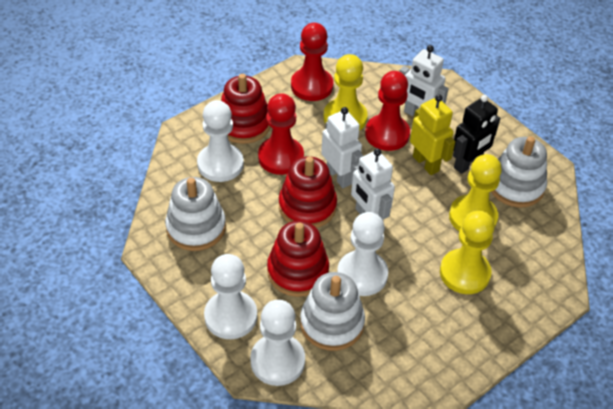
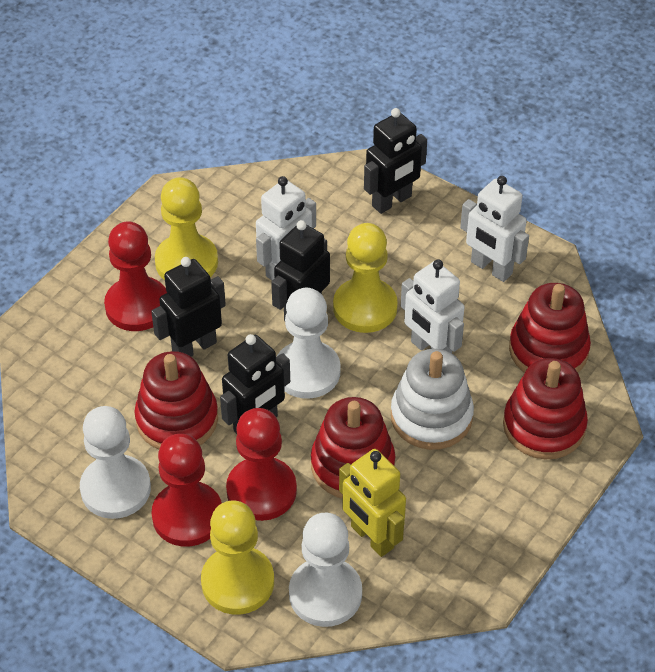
black robot: 1 -> 4
red stacking toy: 3 -> 4
white pawn: 4 -> 3
white stacking toy: 3 -> 1

